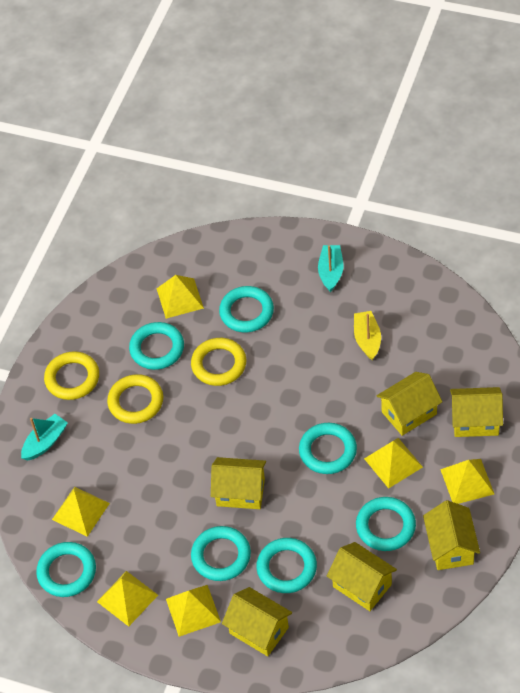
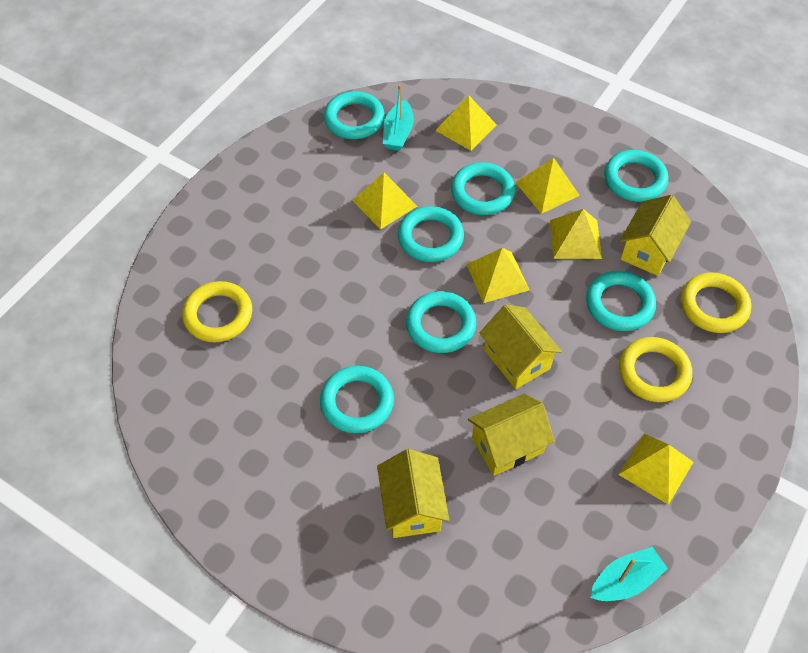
yellow boat: 1 -> 0
yellow house: 6 -> 4

